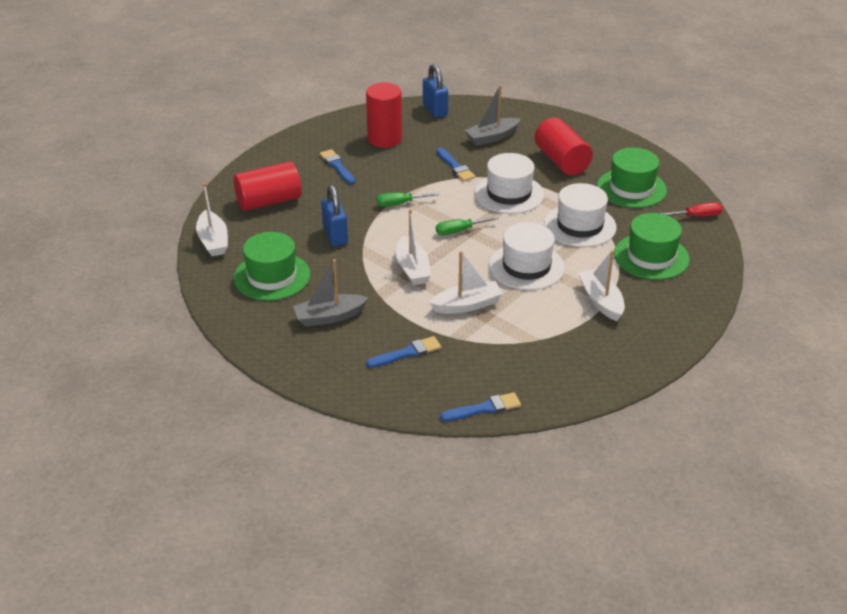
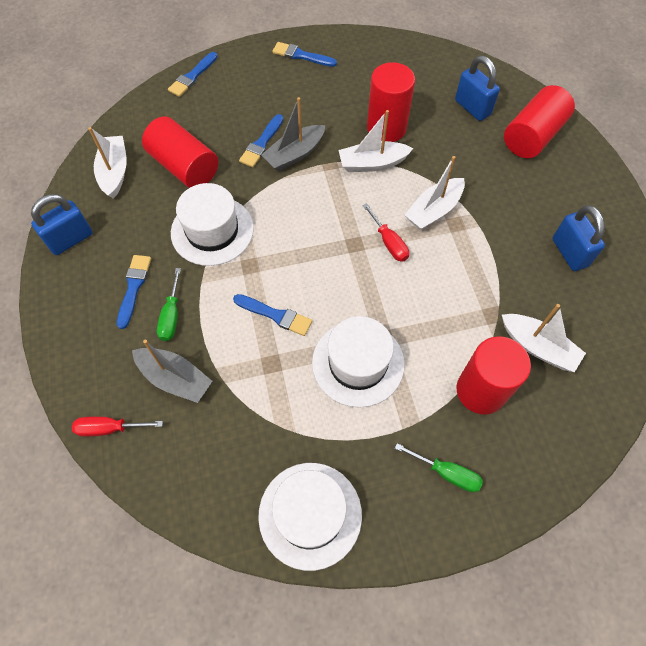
blue brush: 4 -> 5
blue padlock: 2 -> 3
green hat: 3 -> 0
red cylinder: 3 -> 4
red screwdriver: 1 -> 2

